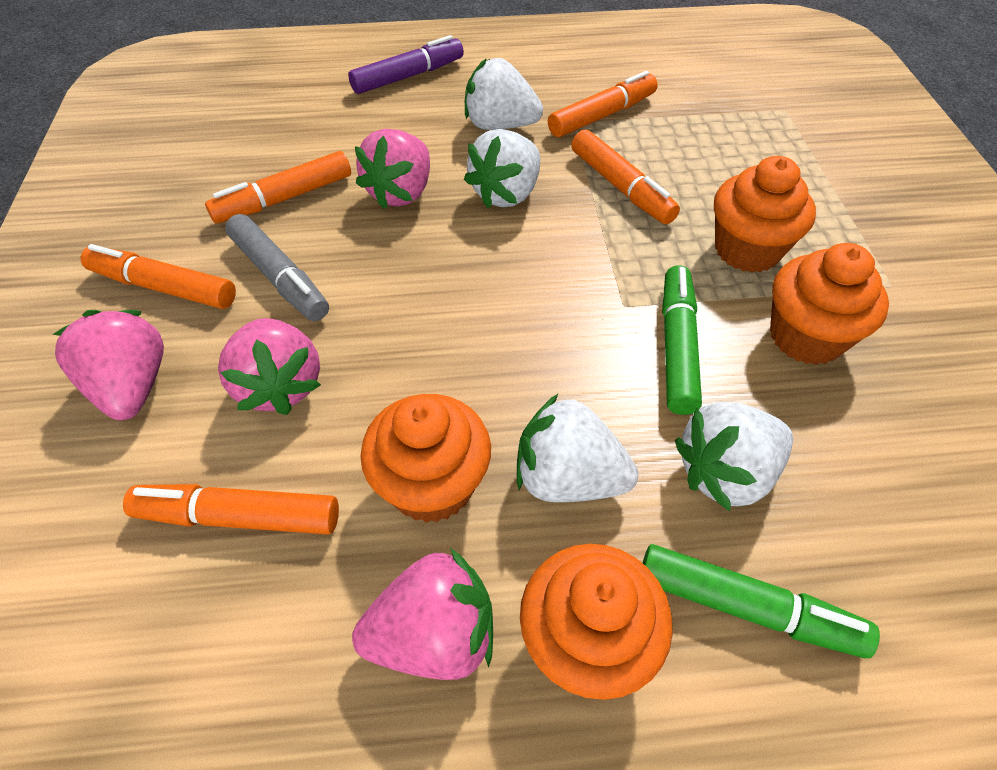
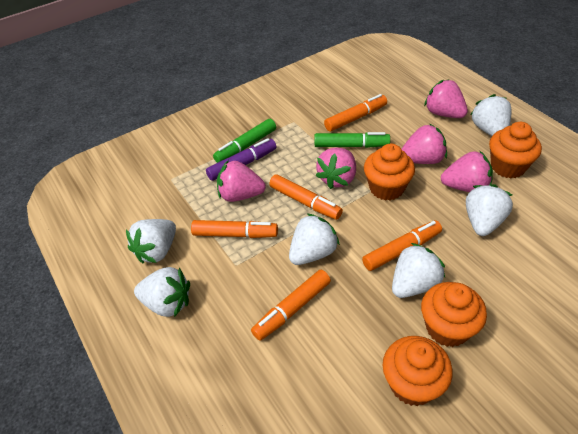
grey marker: 1 -> 0
pink strawberry: 4 -> 5
white strawberry: 4 -> 6

